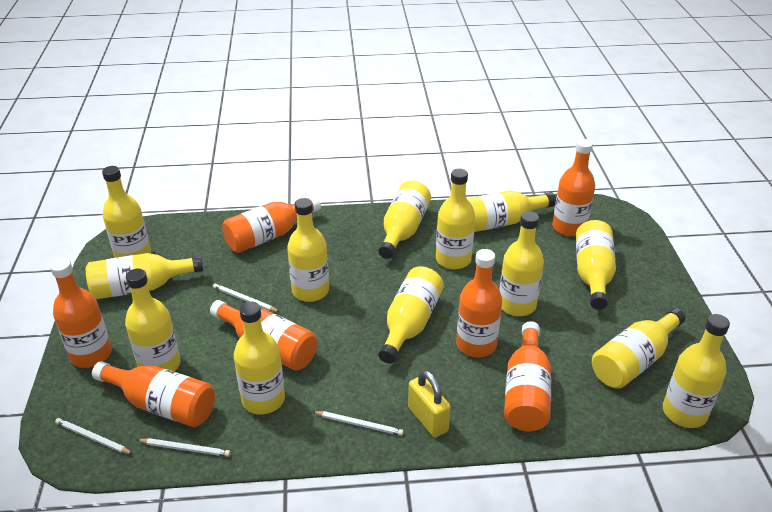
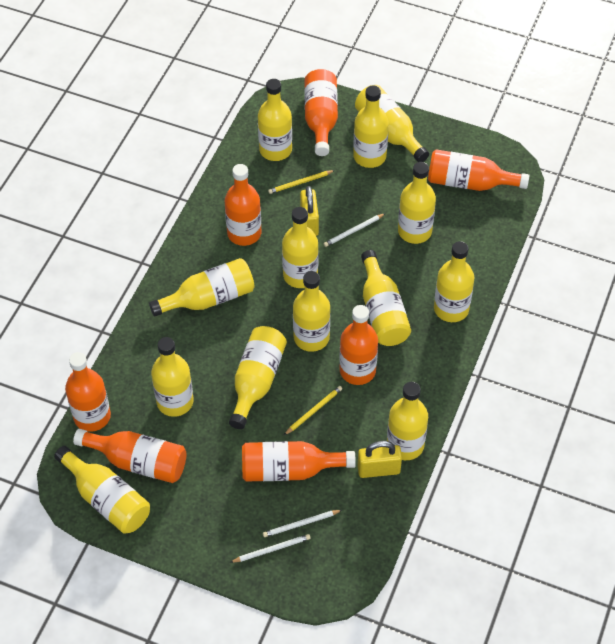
white pencil: 4 -> 3
yellow padlock: 1 -> 2
yellow pencil: 0 -> 2

